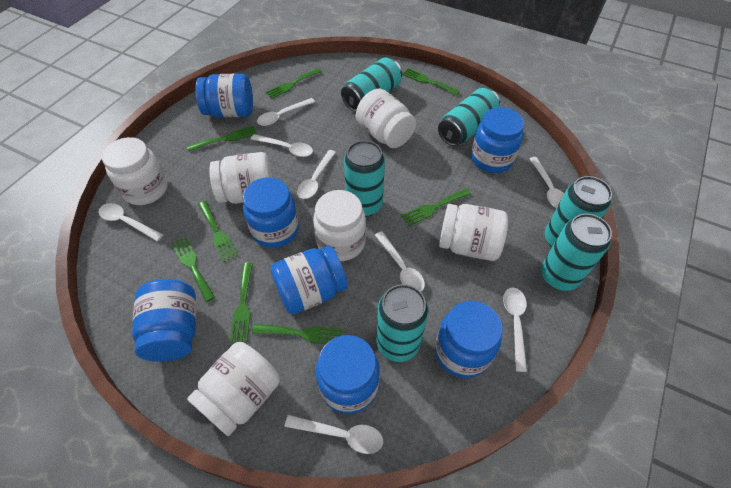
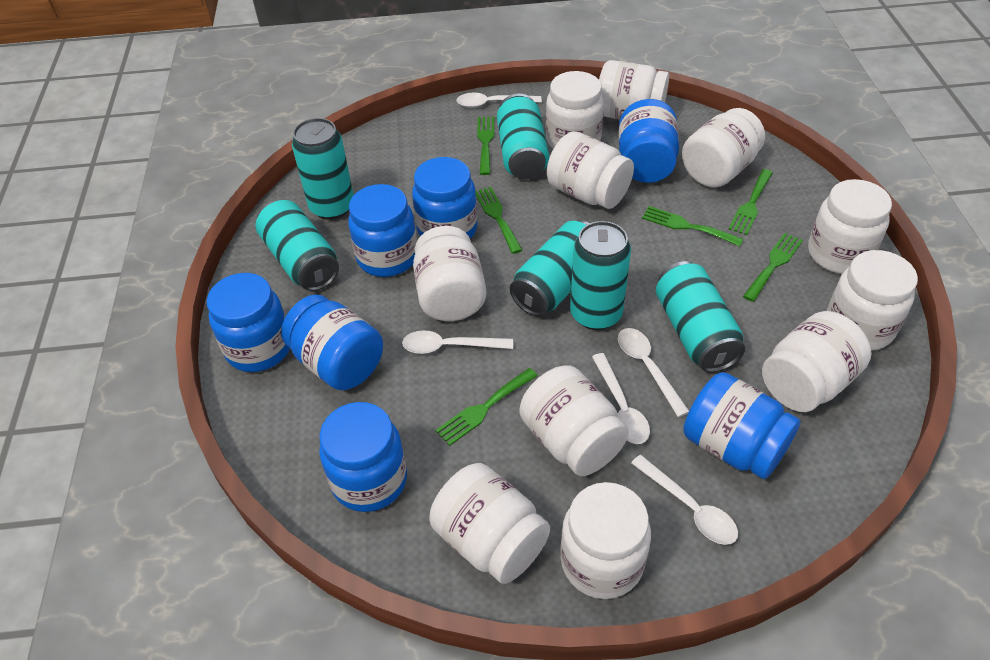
green fork: 8 -> 6
white jar: 6 -> 11
white spoon: 8 -> 5

